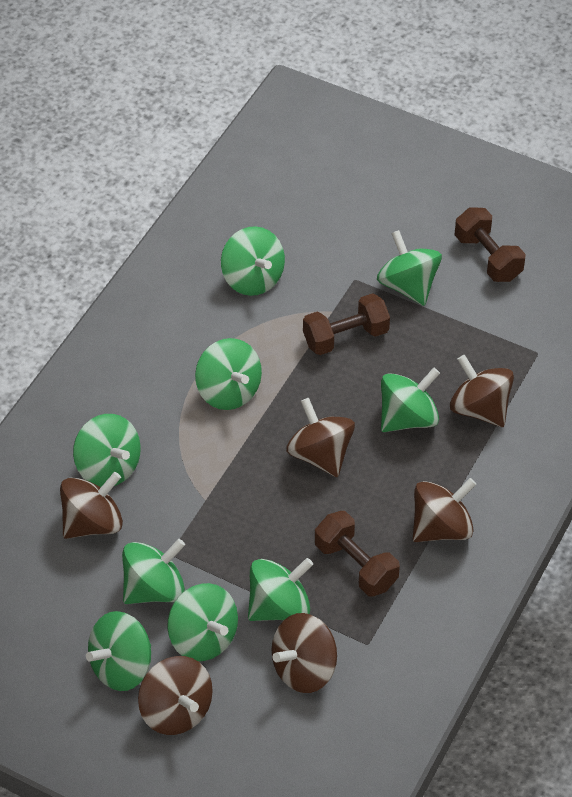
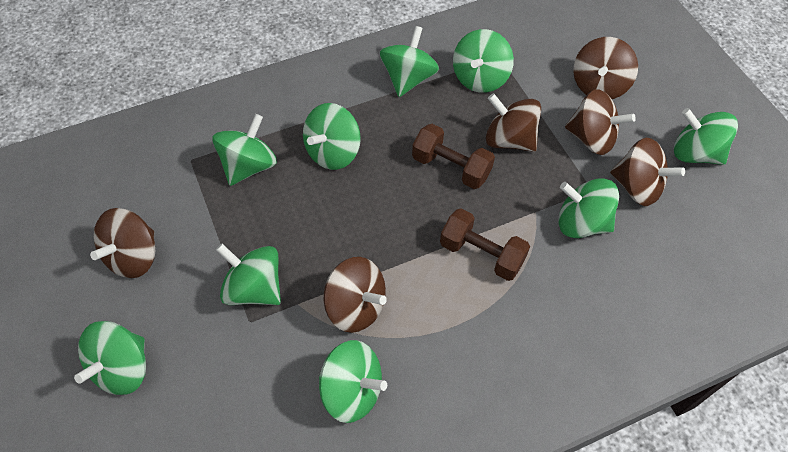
brown dumbbell: 3 -> 2

